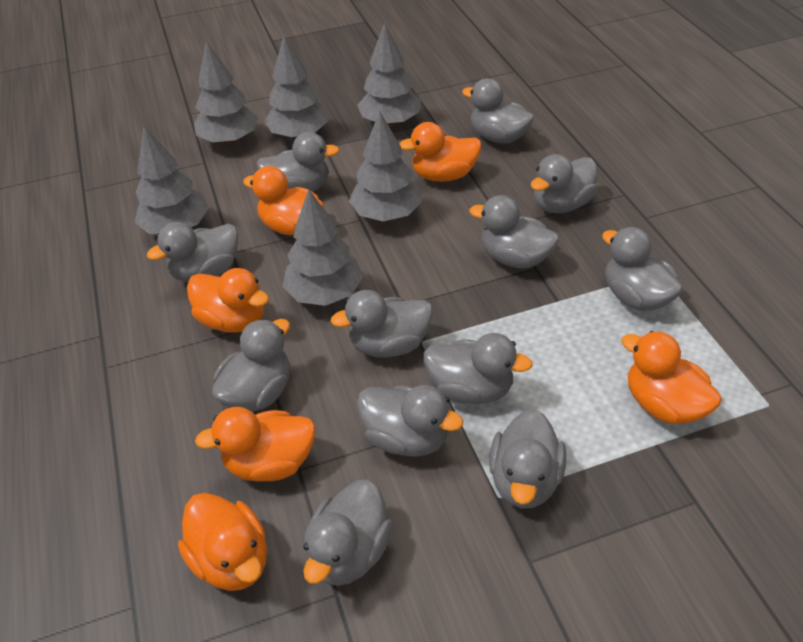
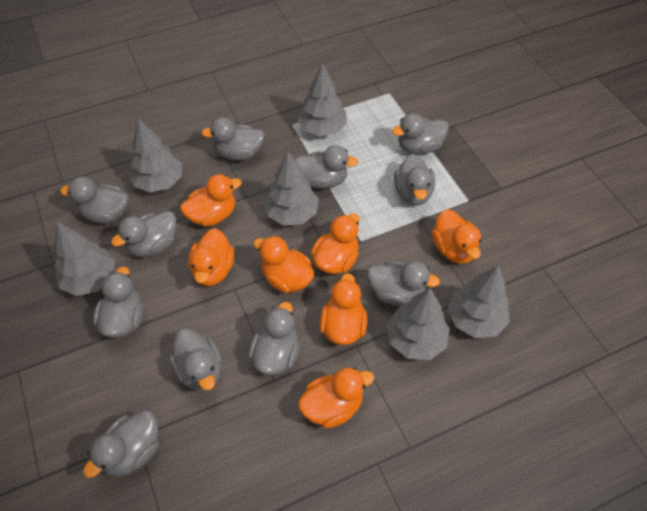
grey duck: 12 -> 11
orange duck: 6 -> 7

